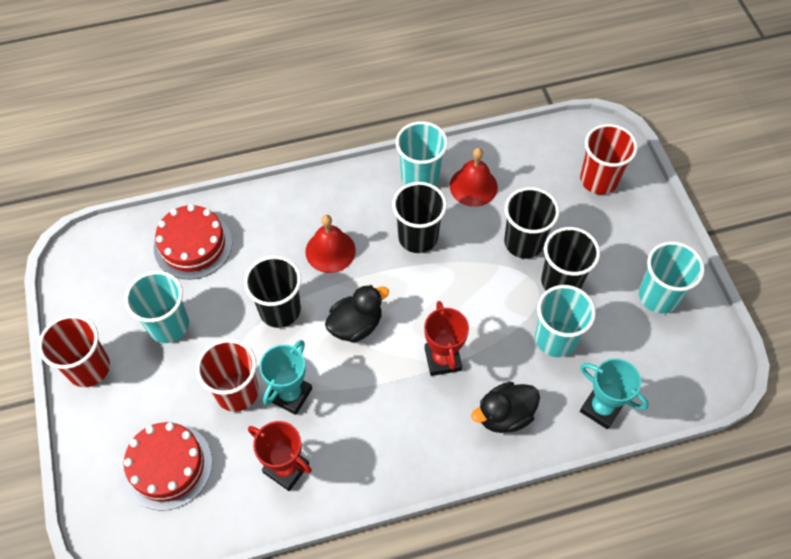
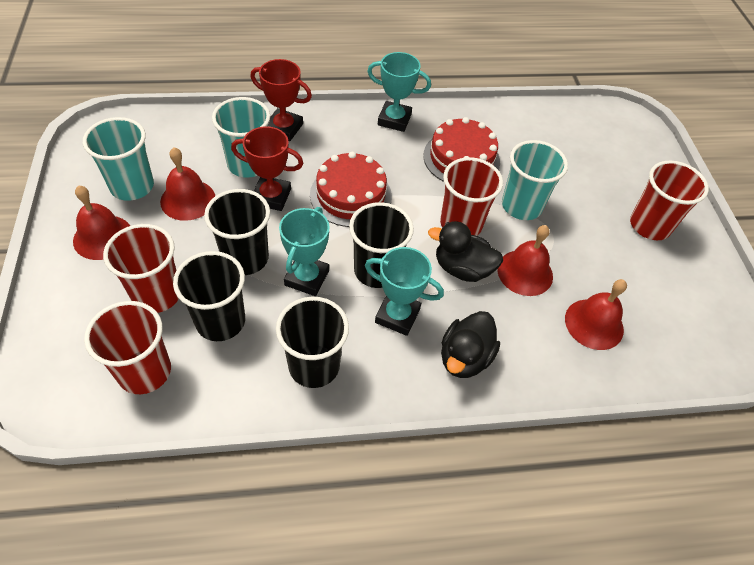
red bell: 2 -> 4
red cup: 3 -> 4
turquoise cup: 4 -> 3
turquoise trophy: 2 -> 3

